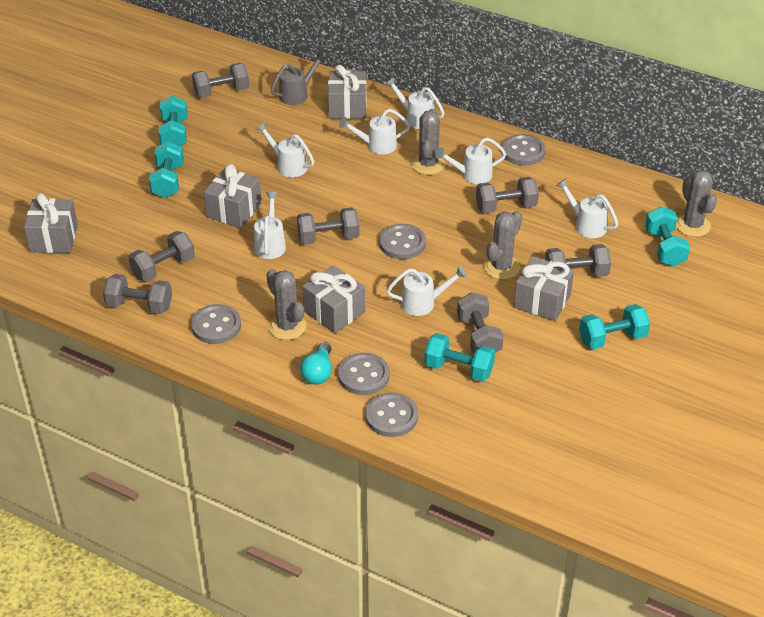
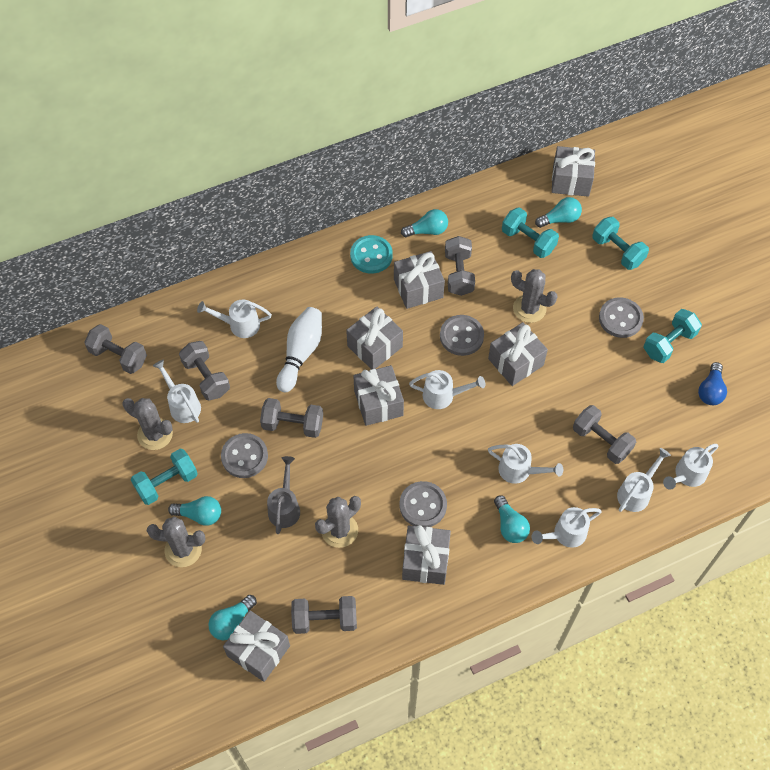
blue light bulb: 0 -> 1
grey button: 5 -> 4
grey dumbbell: 7 -> 6
grey gift: 5 -> 7
turquoise button: 0 -> 1
turquoise dumbbell: 5 -> 4
turquoise light bulb: 1 -> 5
white bowling pin: 0 -> 1

